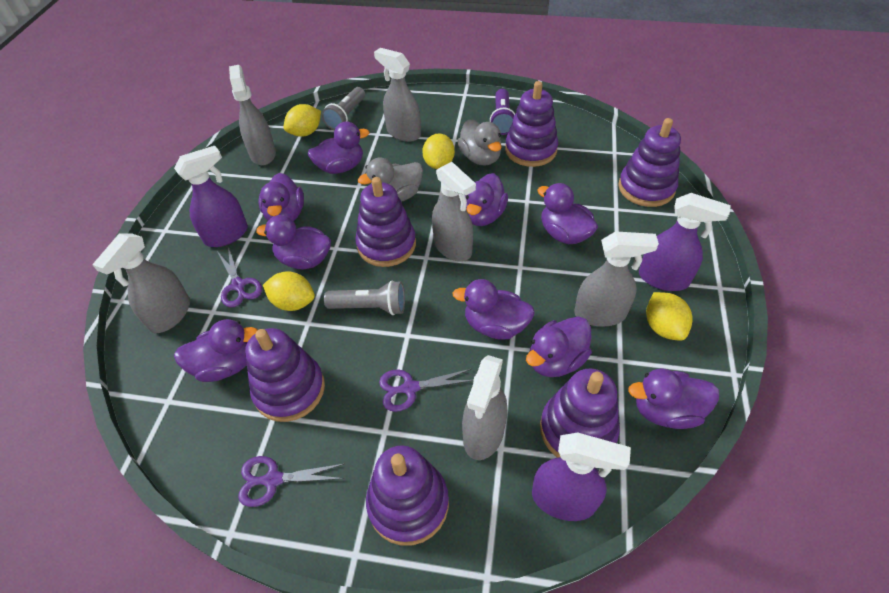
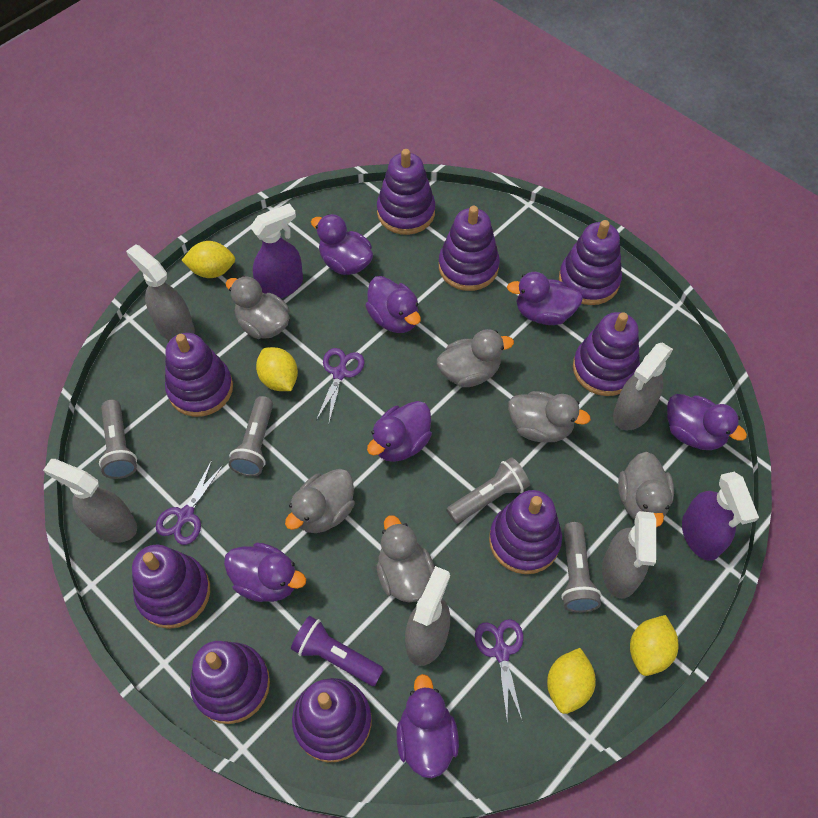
grey duck: 2 -> 6
grey flashlight: 2 -> 4
grey spray bottle: 6 -> 5
purple duck: 9 -> 7
purple spray bottle: 3 -> 2
purple stacking toy: 6 -> 9

